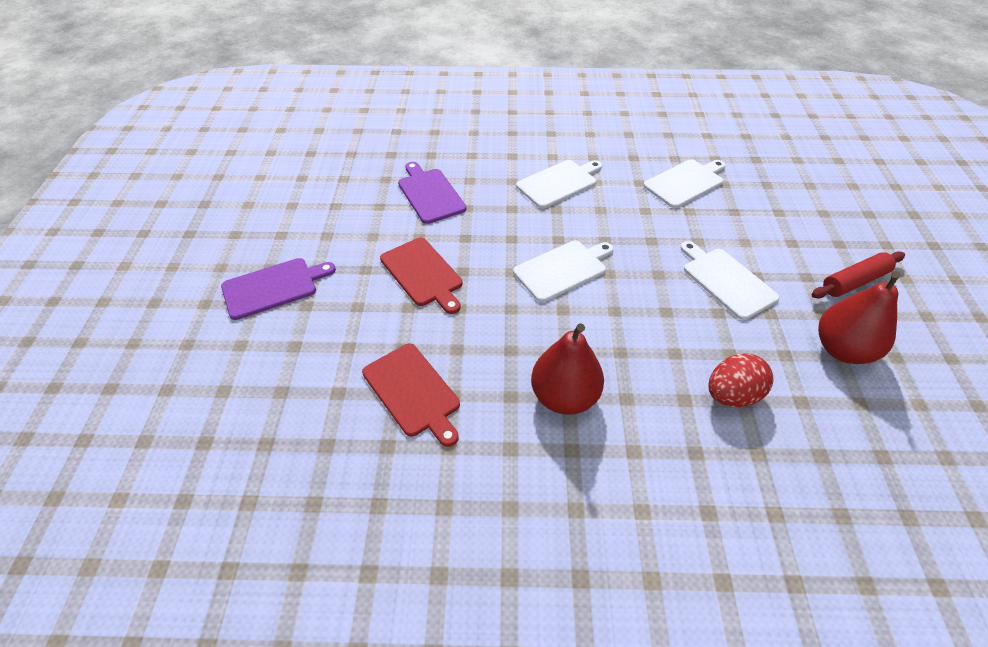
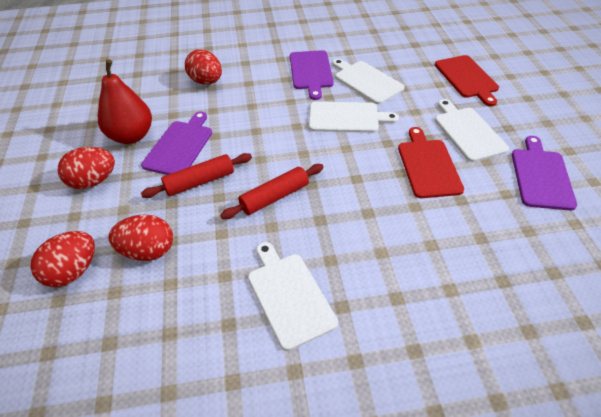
purple cutting board: 2 -> 3
red egg: 1 -> 4
red pear: 2 -> 1
red rolling pin: 1 -> 2

